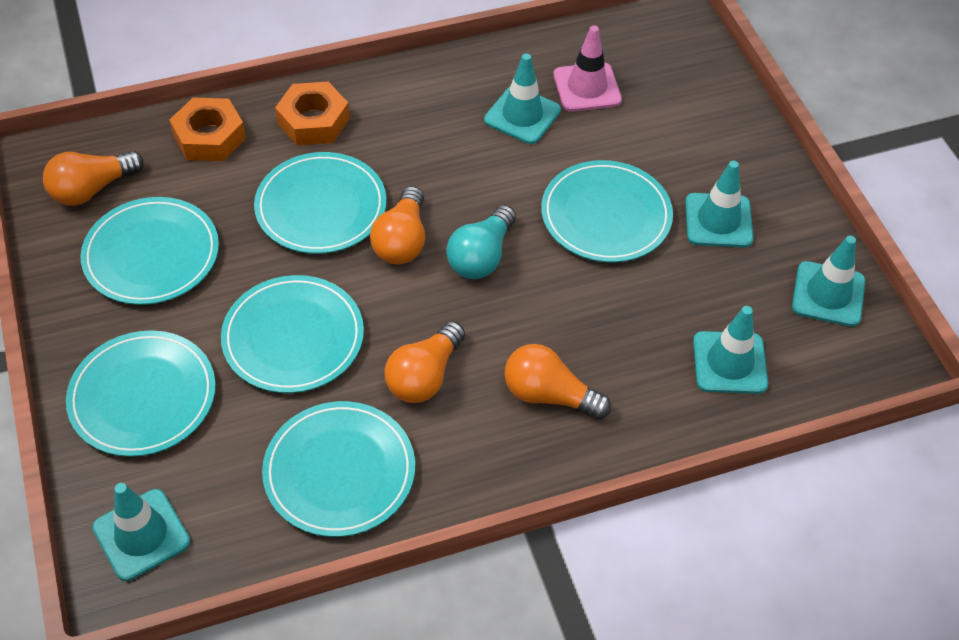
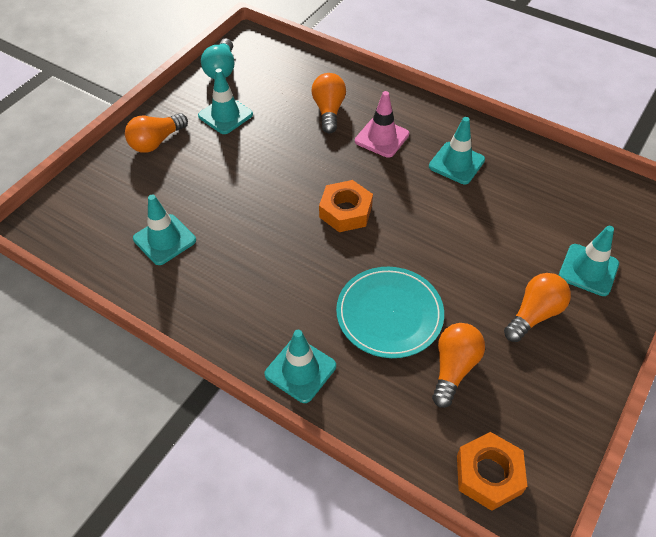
turquoise plate: 6 -> 1

